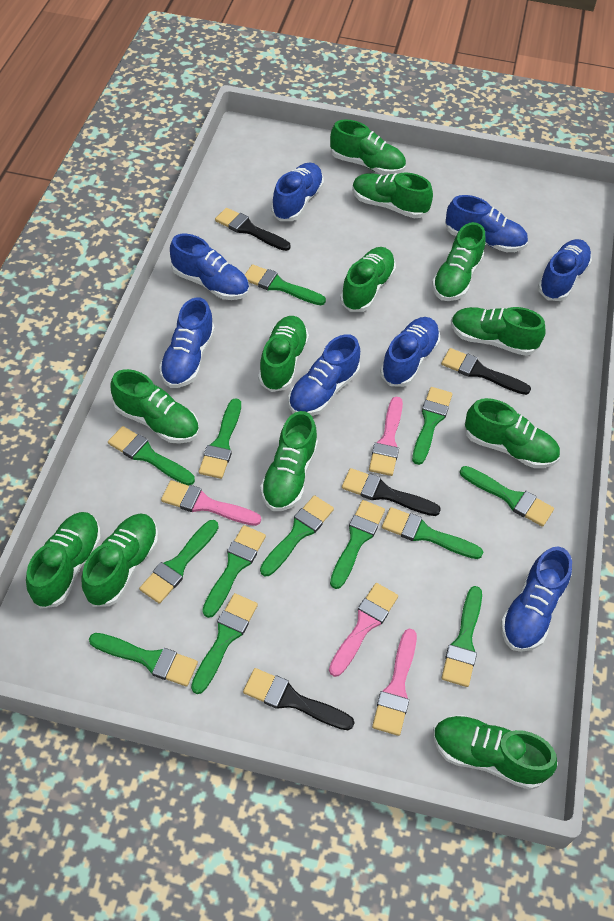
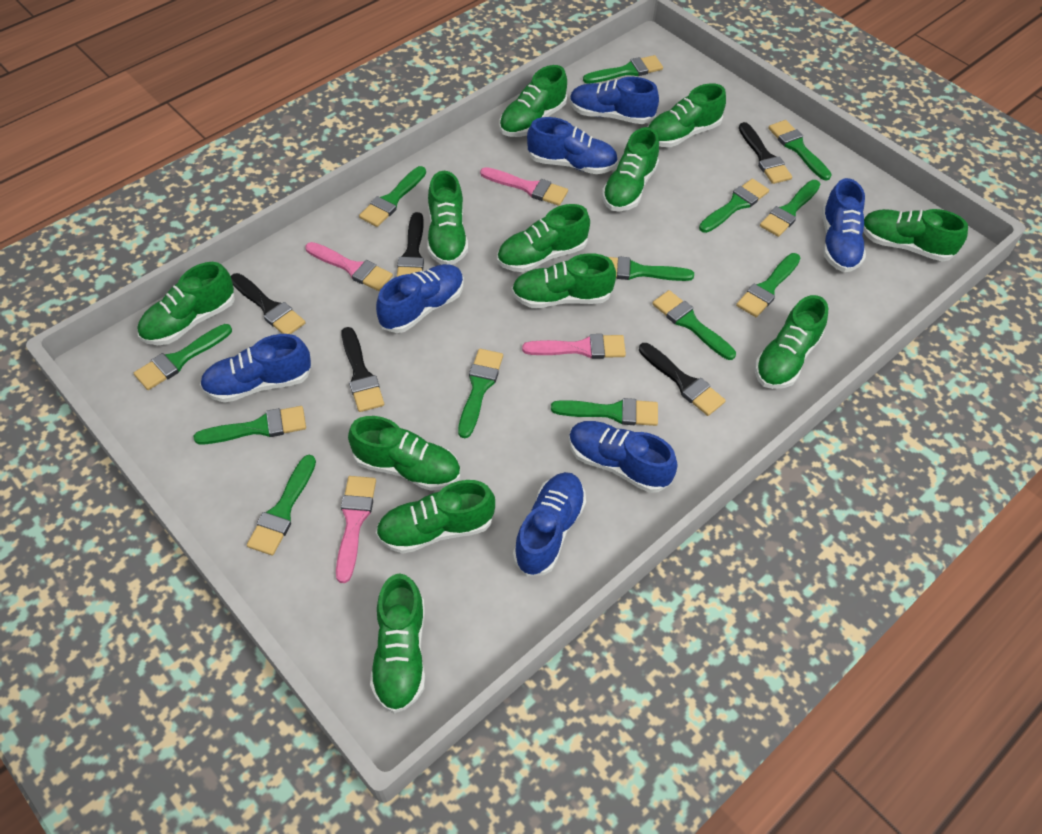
black brush: 4 -> 5
blue shoe: 8 -> 7

